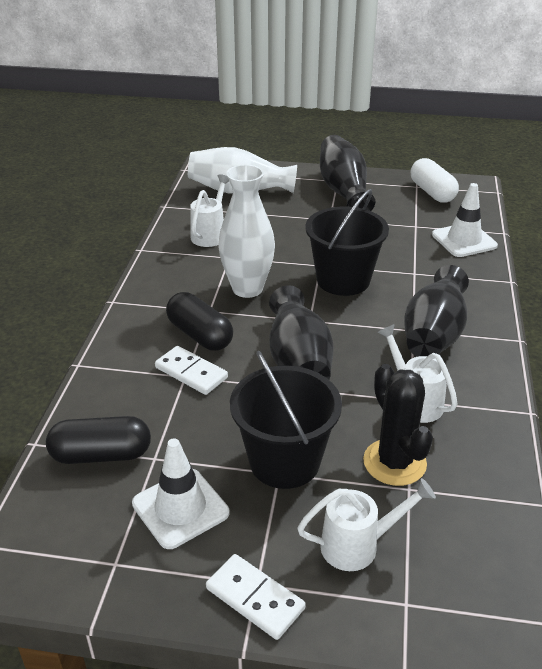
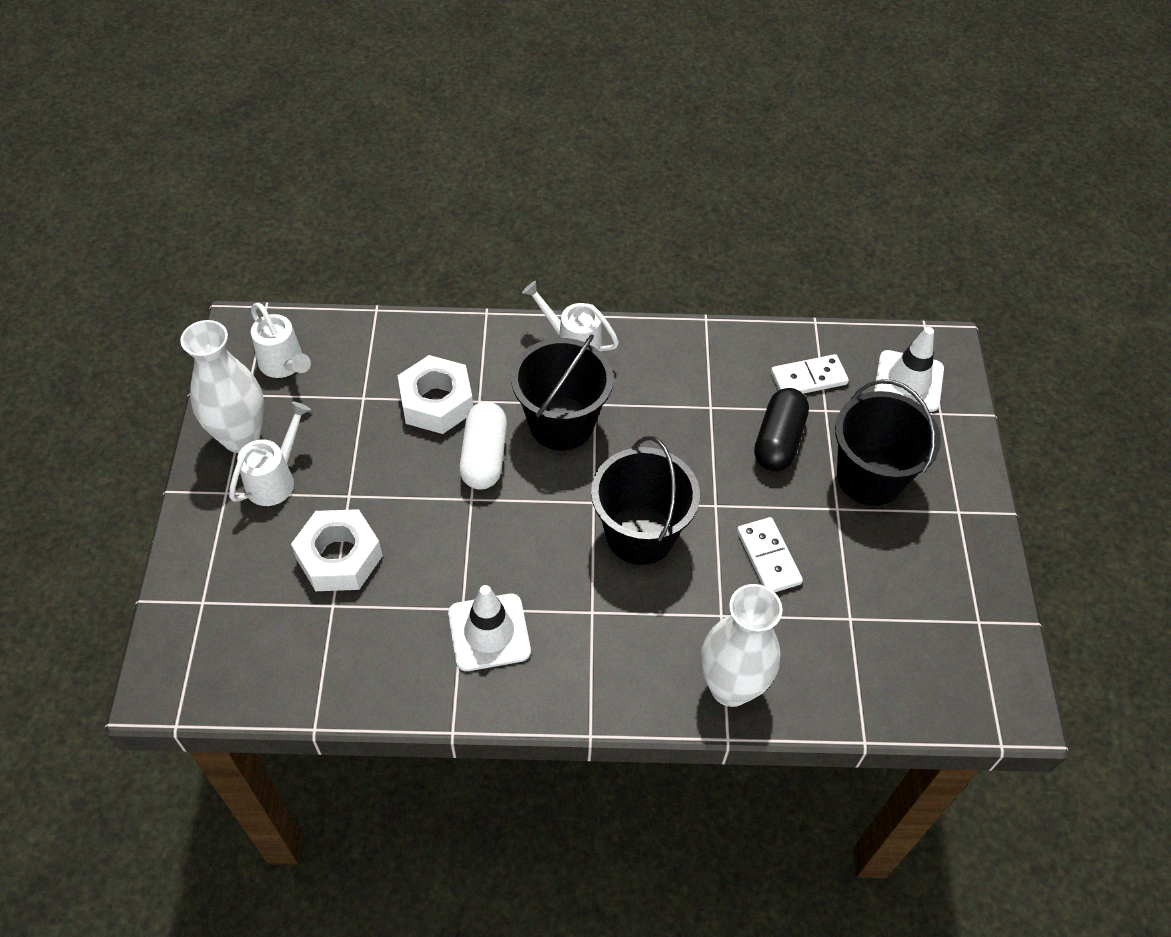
black bucket: 2 -> 3
black cactus: 1 -> 0
black capsule: 2 -> 1
black vase: 3 -> 0
white nut: 0 -> 2

